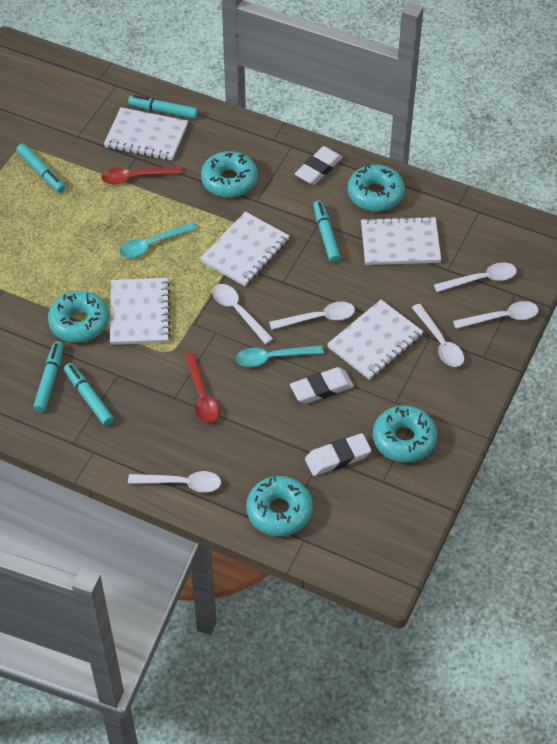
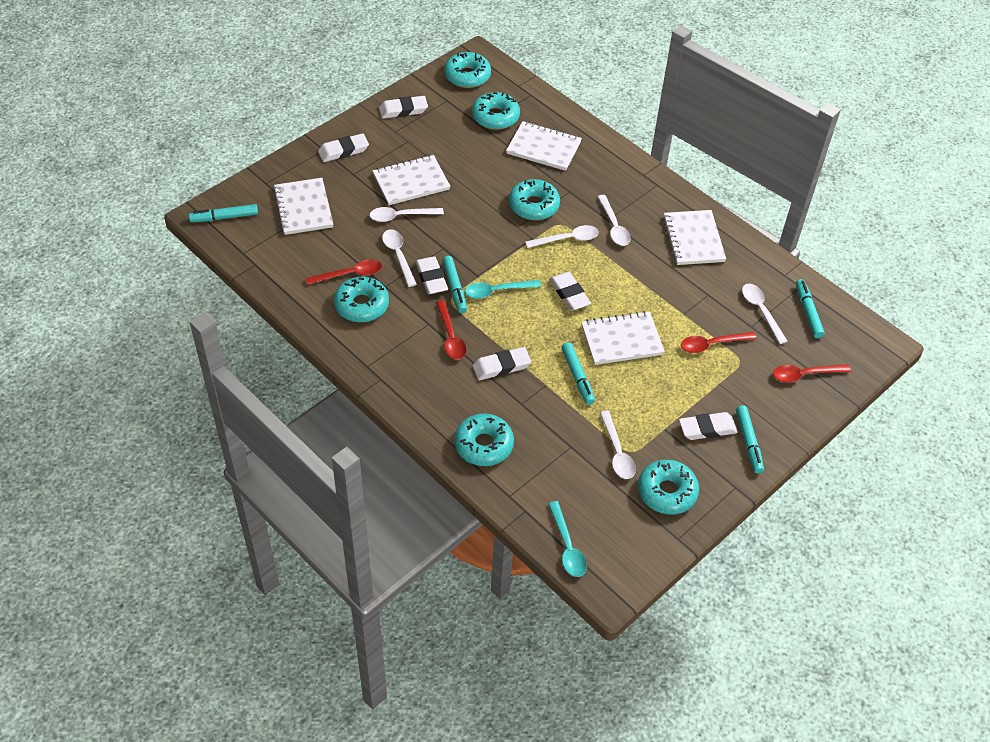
red spoon: 2 -> 4
turquoise donut: 5 -> 6
white eraser: 3 -> 6

